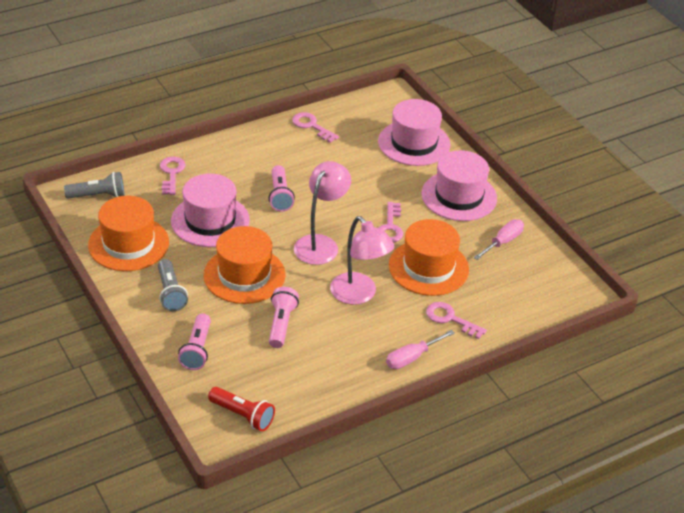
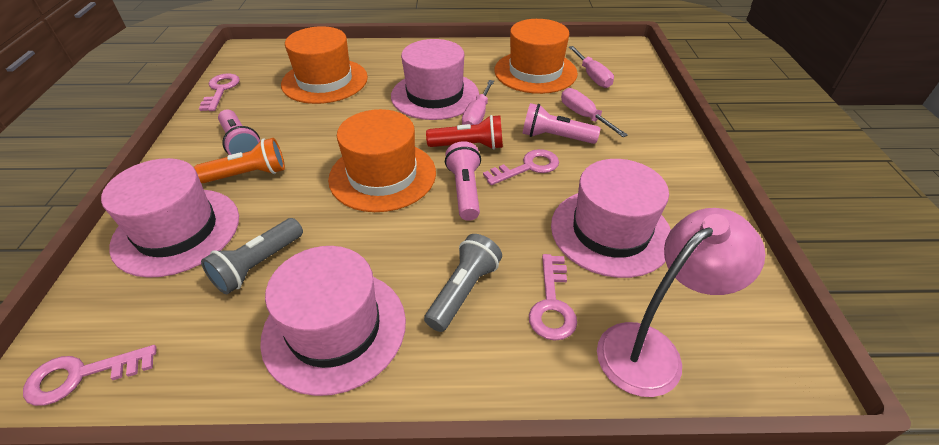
orange flashlight: 0 -> 1
pink hat: 3 -> 4
pink lamp: 2 -> 1
pink screwdriver: 2 -> 3

